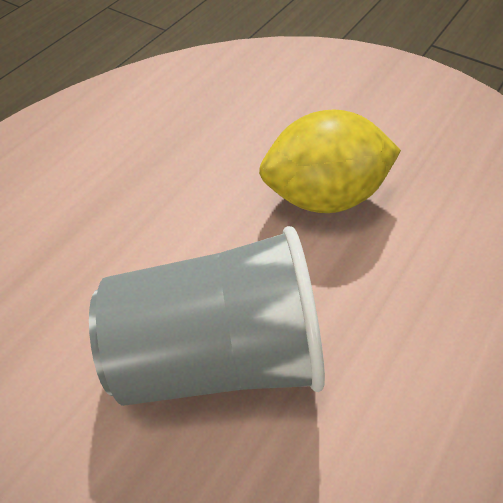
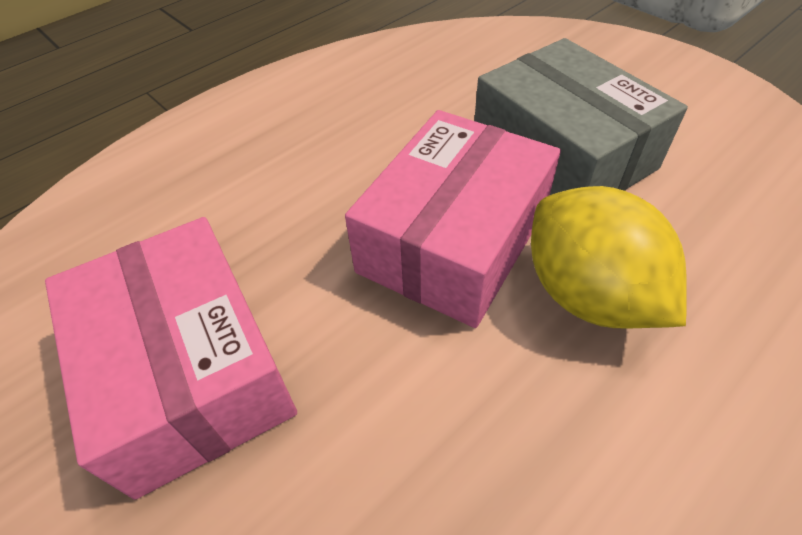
grey box: 0 -> 1
grey cup: 1 -> 0
pink box: 0 -> 2

